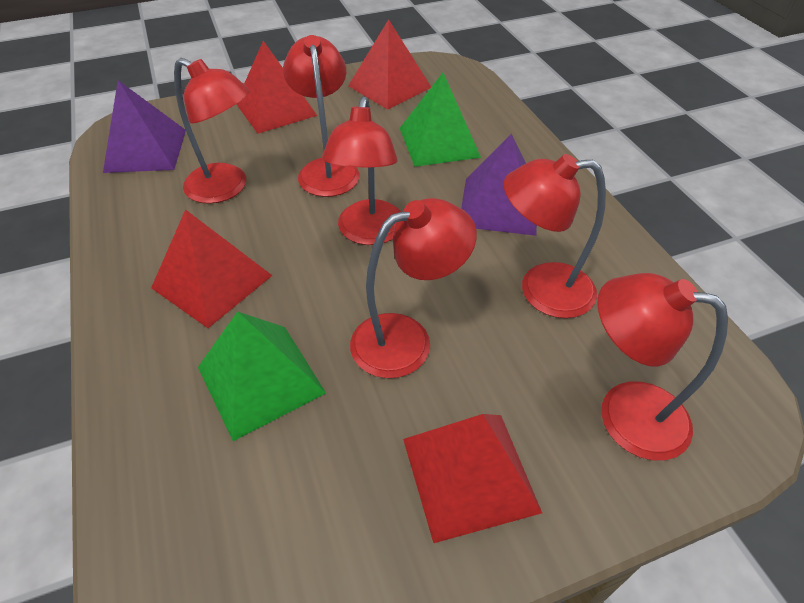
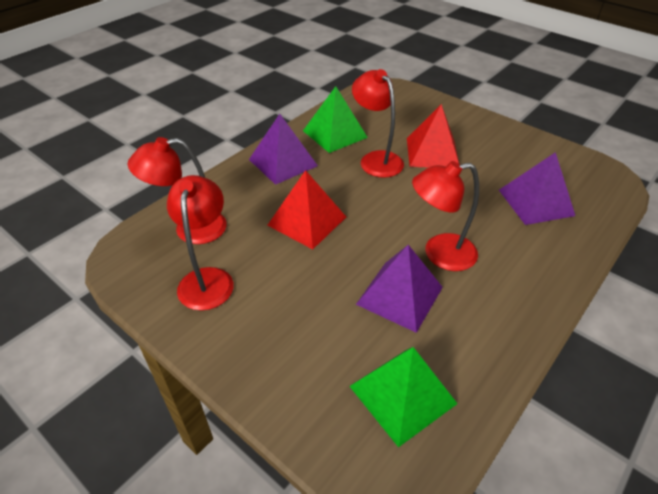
purple pyramid: 2 -> 3
red lamp: 6 -> 4
red pyramid: 4 -> 2

